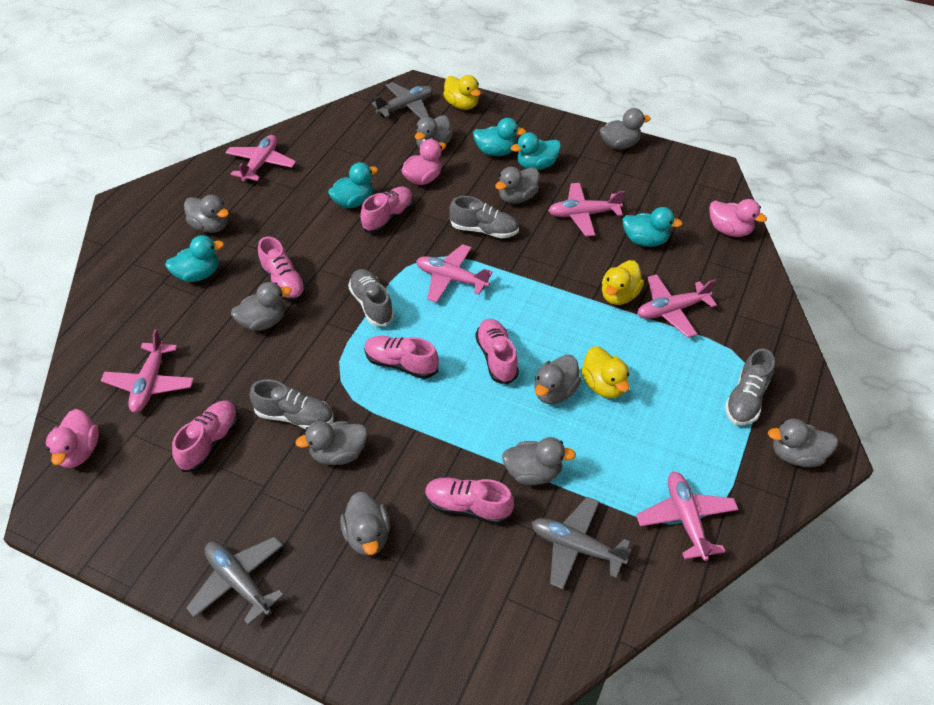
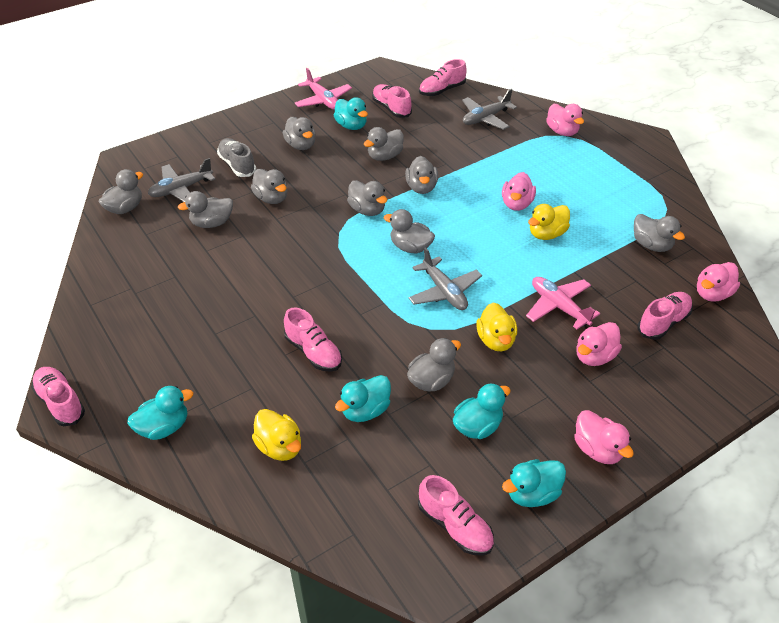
grey shoe: 4 -> 1
pink duck: 3 -> 5
pink plane: 6 -> 2

